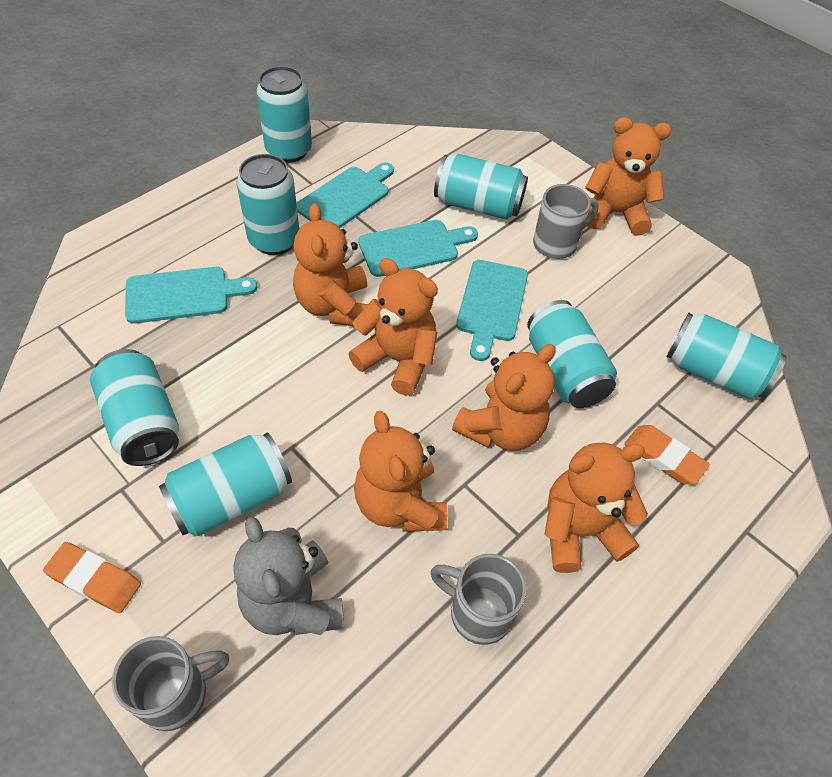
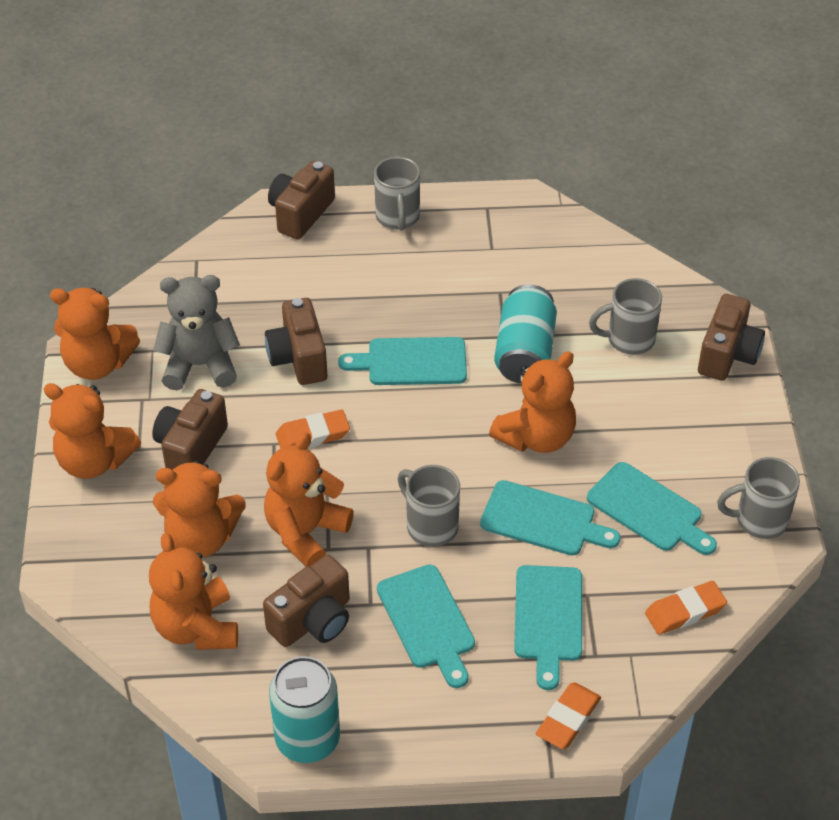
brown camera: 0 -> 5
grey mug: 3 -> 4
orange eraser: 2 -> 3
turquoise can: 7 -> 2
turquoise cutting board: 4 -> 5

